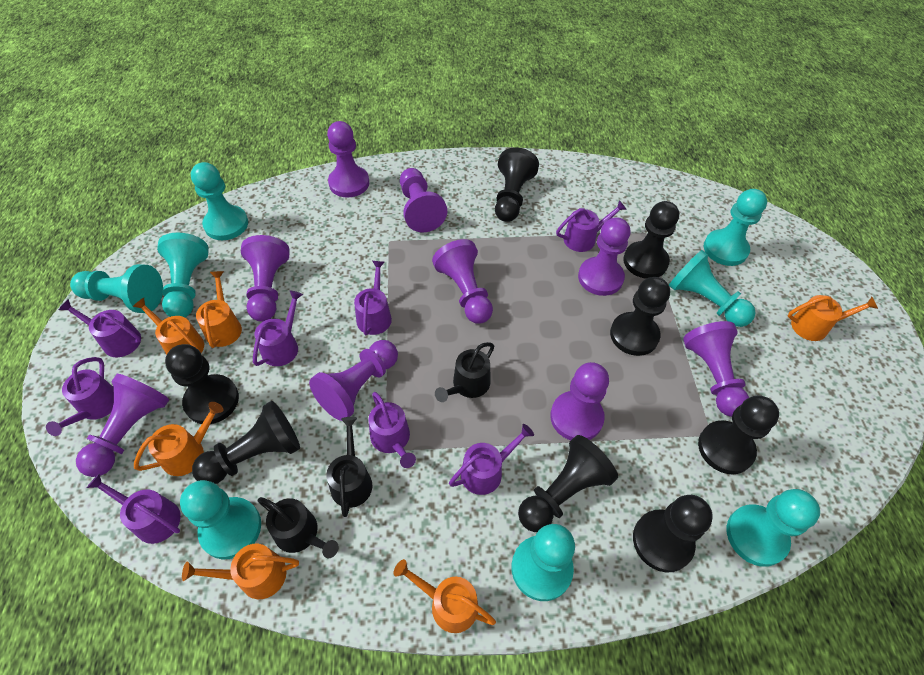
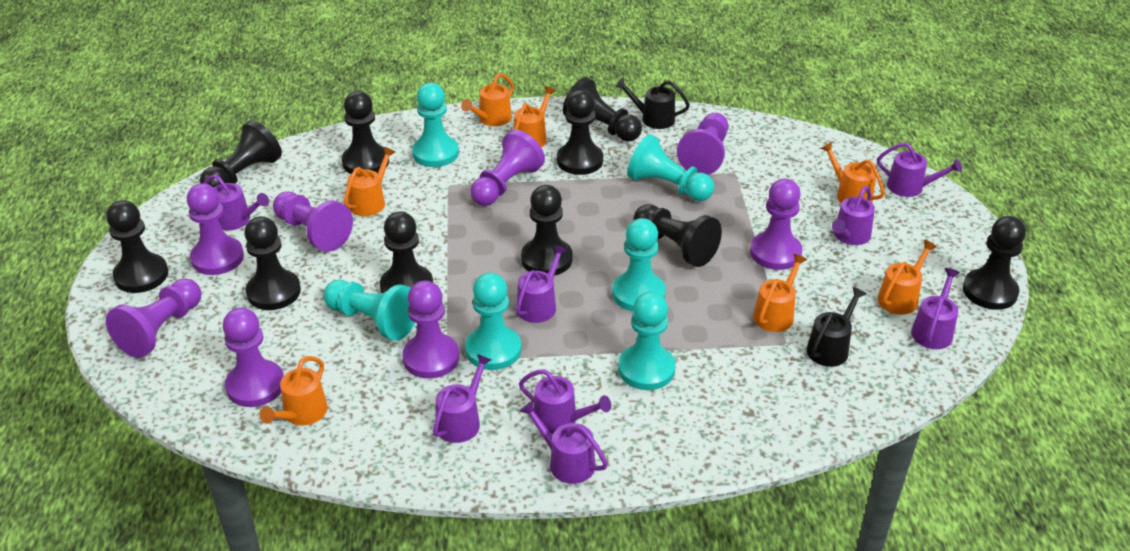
black pawn: 8 -> 10
black watering can: 3 -> 2
orange watering can: 6 -> 7
purple pawn: 9 -> 8
turquoise pawn: 8 -> 6

